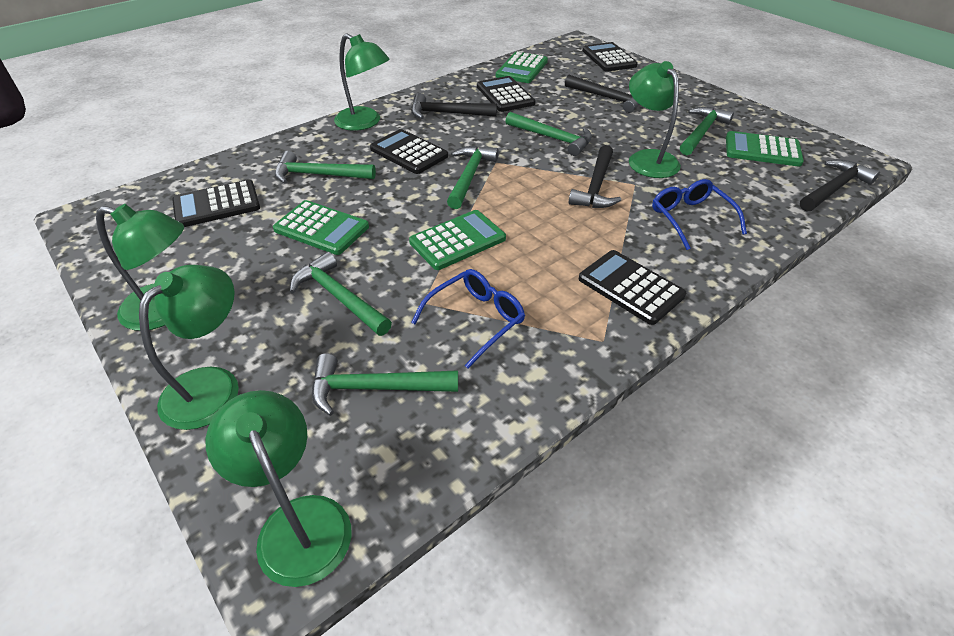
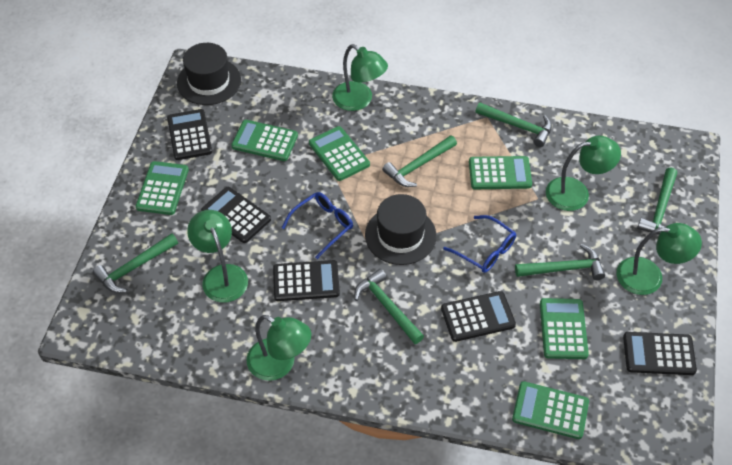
black hammer: 4 -> 0
black hat: 0 -> 2
green calculator: 4 -> 6

